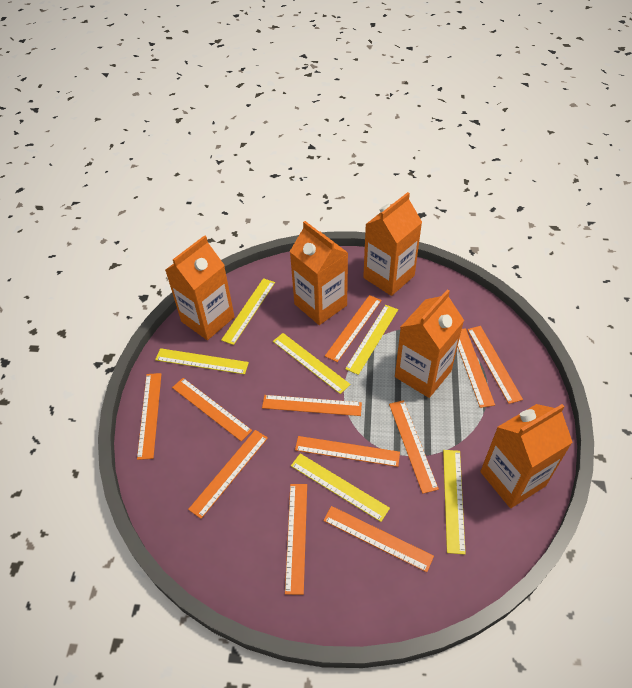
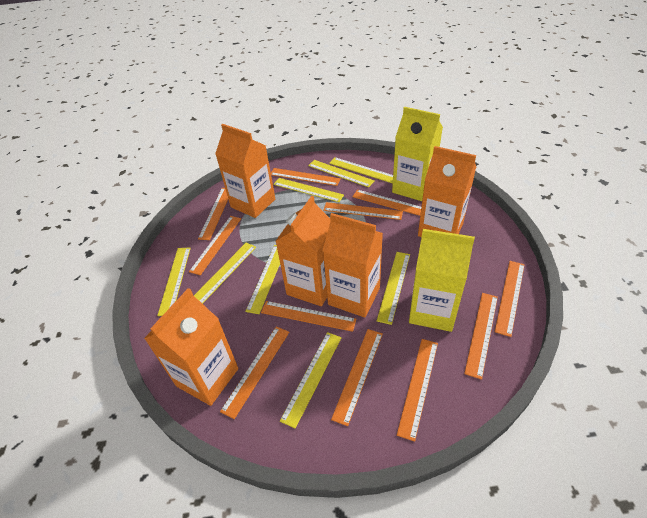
yellow carton: 0 -> 2
yellow ruler: 6 -> 8

